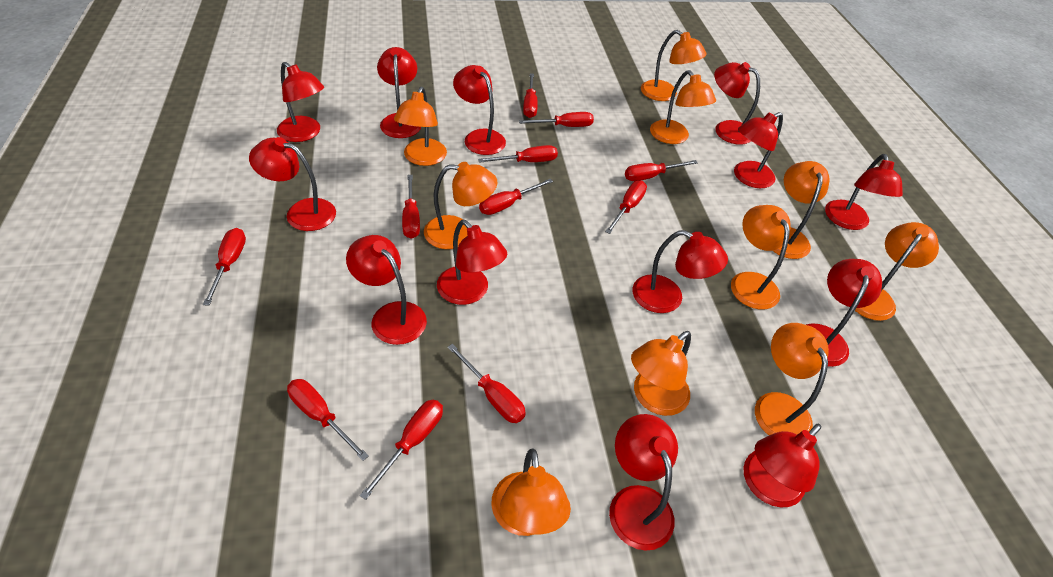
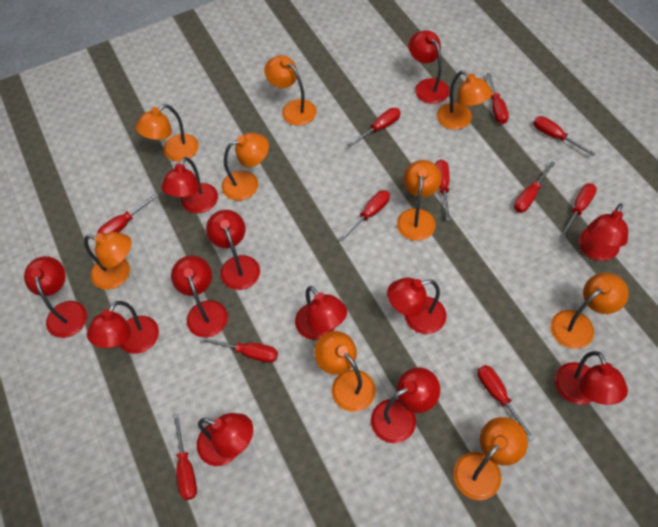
orange lamp: 10 -> 9
red lamp: 13 -> 12

